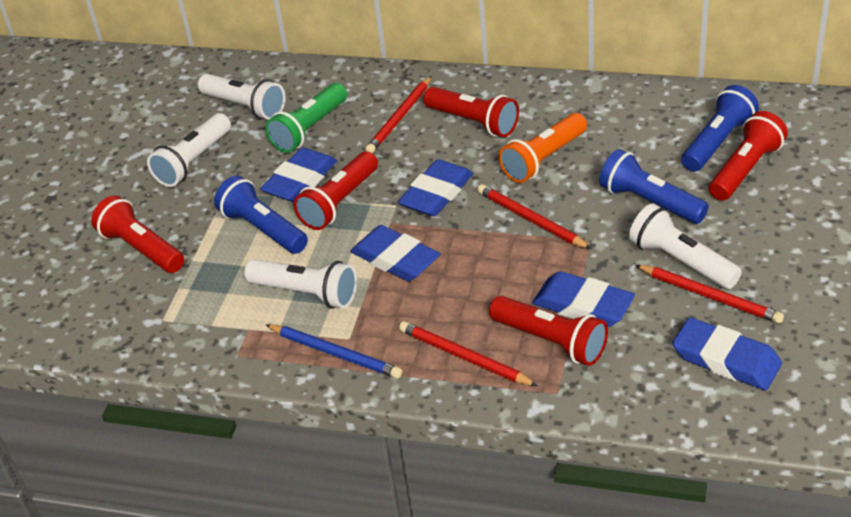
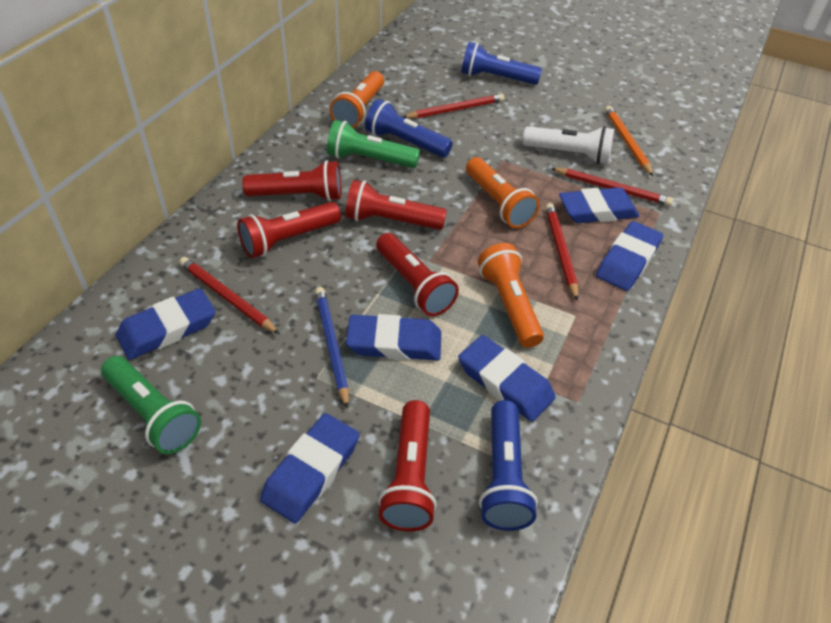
blue eraser: 5 -> 6
green flashlight: 1 -> 2
orange flashlight: 1 -> 3
orange pencil: 0 -> 1
white flashlight: 4 -> 1

